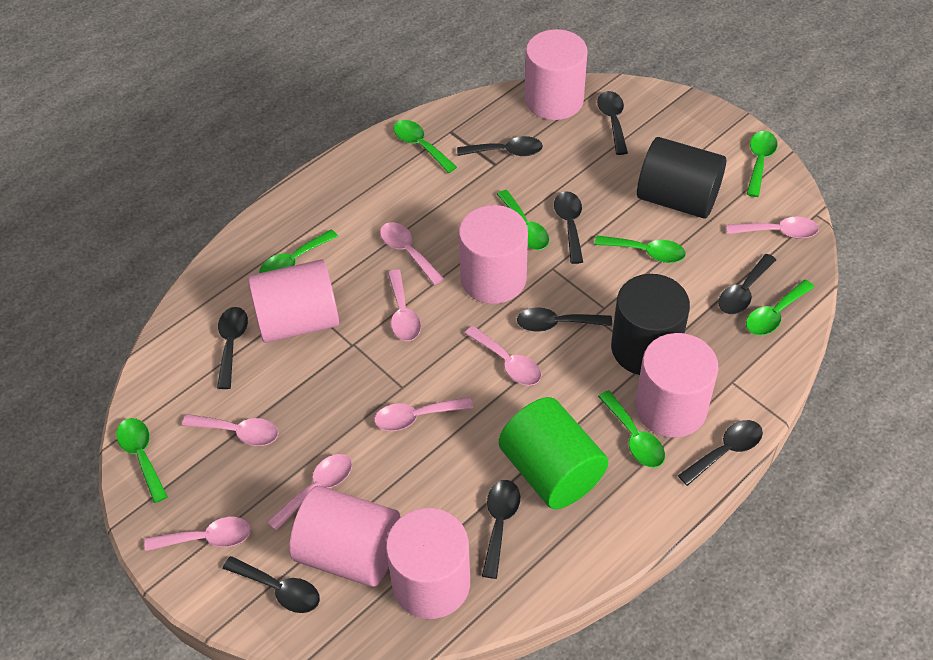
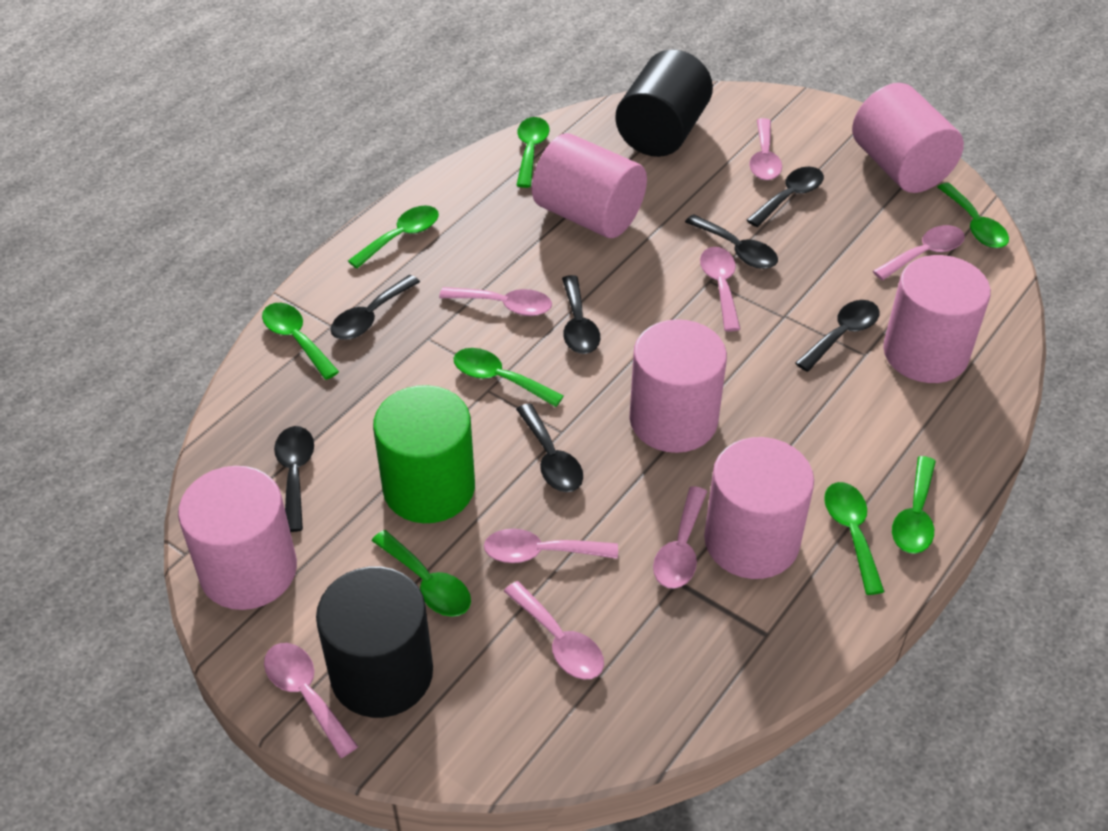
black spoon: 9 -> 7

